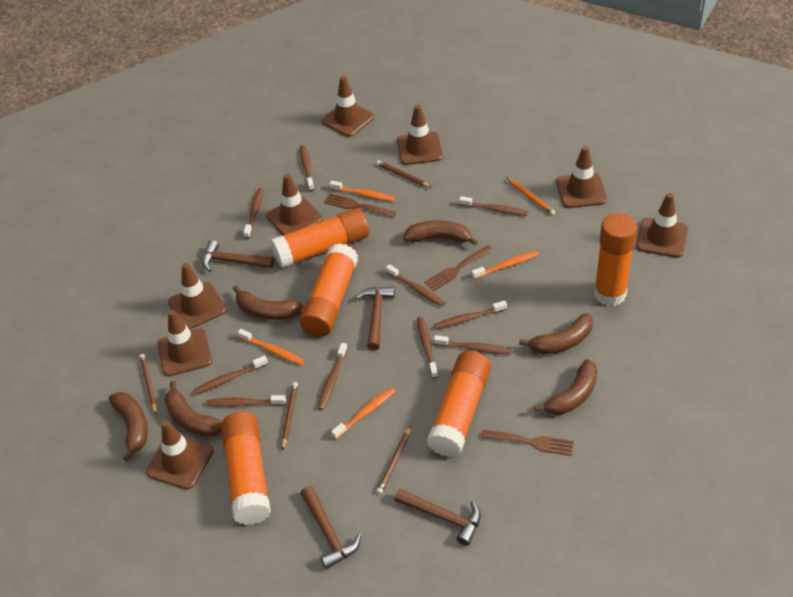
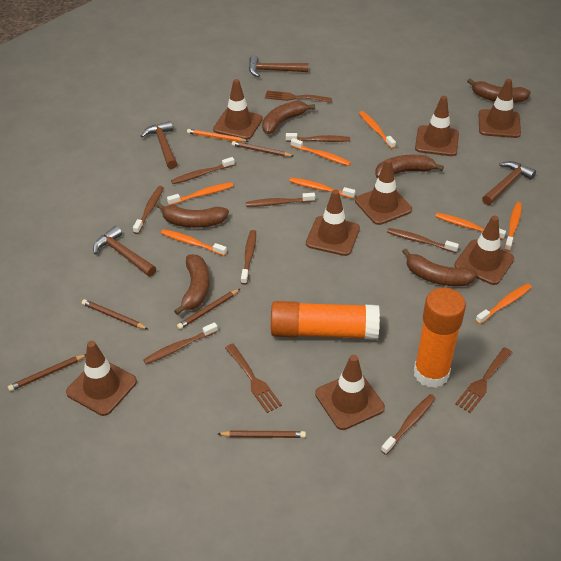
brown pencil: 4 -> 5
brown toothbrush: 10 -> 8
orange glue stick: 5 -> 2
orange toothbrush: 4 -> 8

